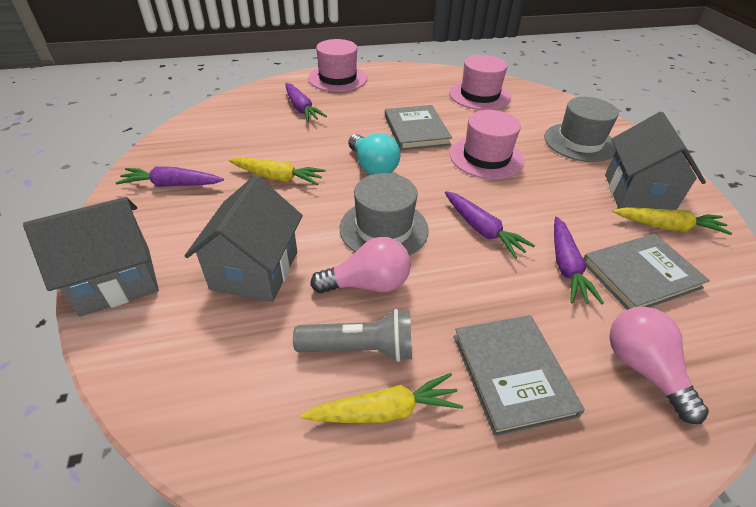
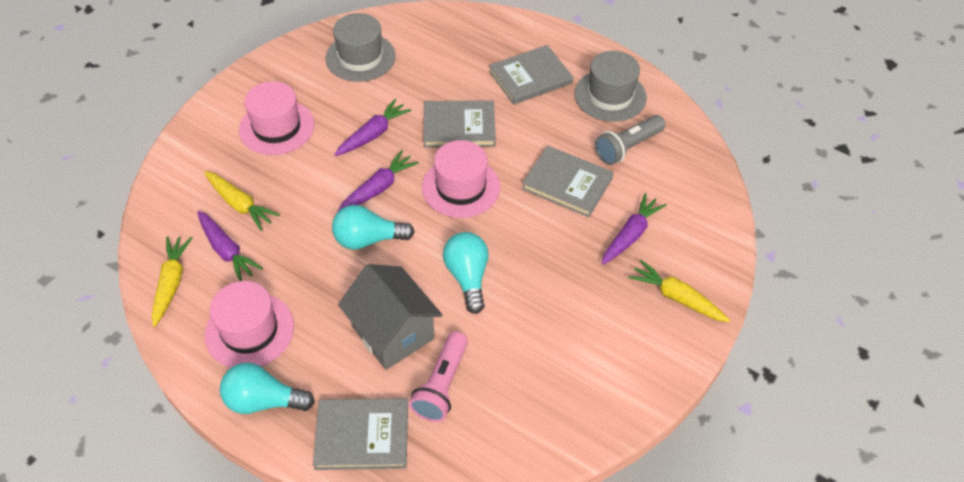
grey book: 3 -> 4
grey house: 3 -> 1
pink flashlight: 0 -> 1
pink light bulb: 2 -> 0
turquoise light bulb: 1 -> 3

